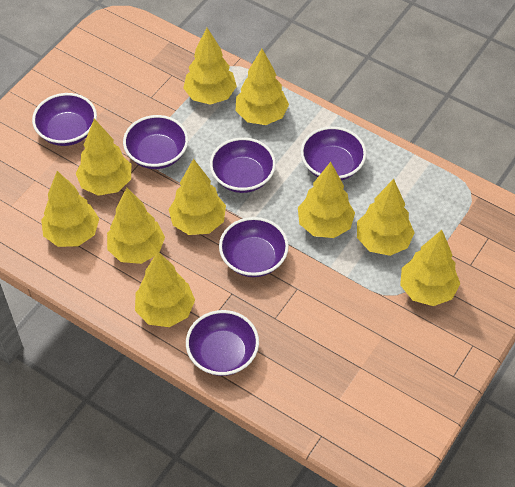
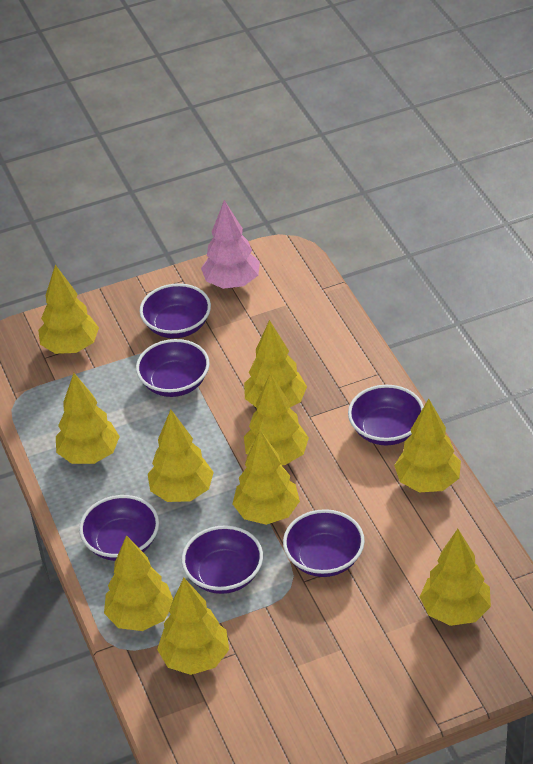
pink tree: 0 -> 1

